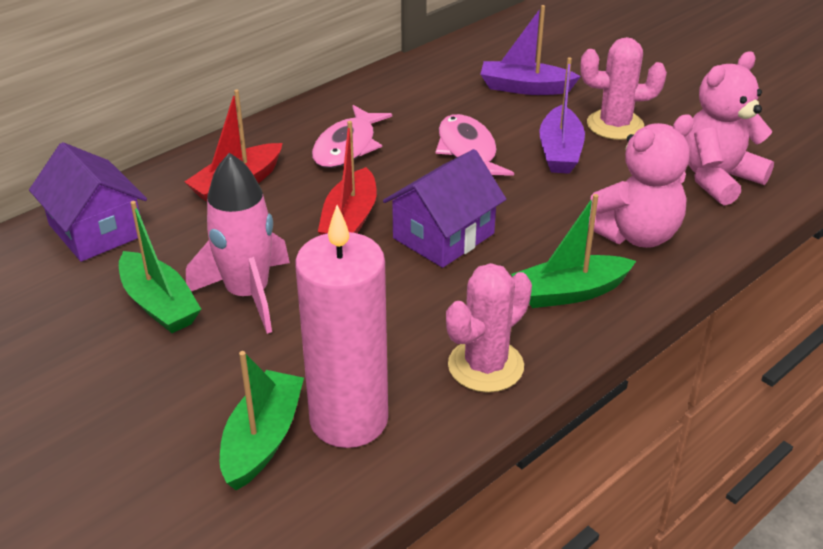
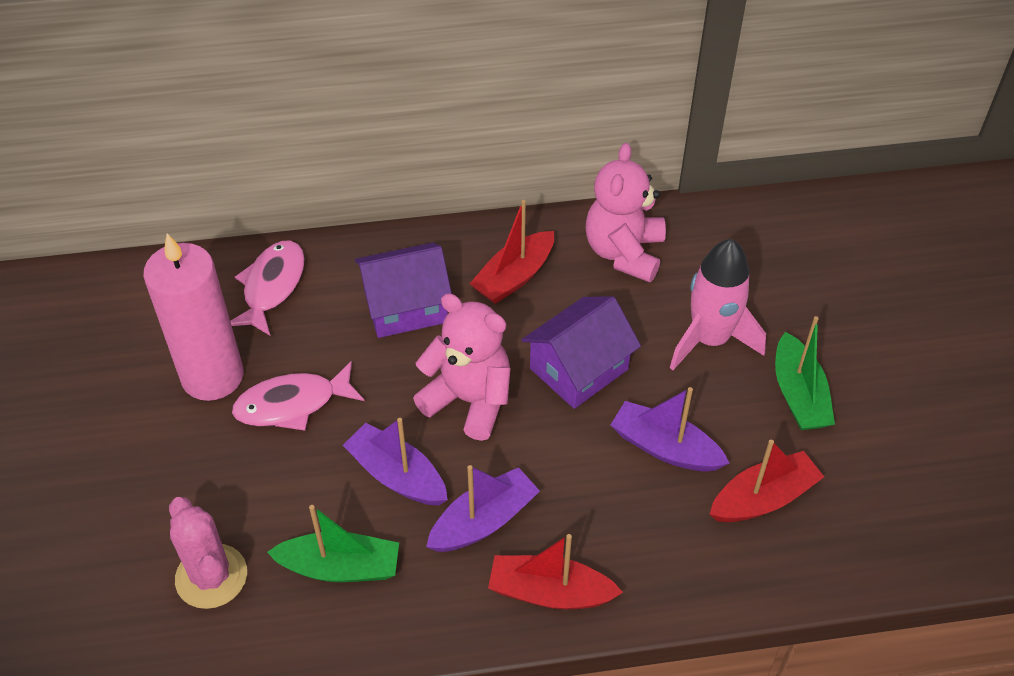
green boat: 3 -> 2
pink cactus: 2 -> 1
purple boat: 2 -> 3
red boat: 2 -> 3

